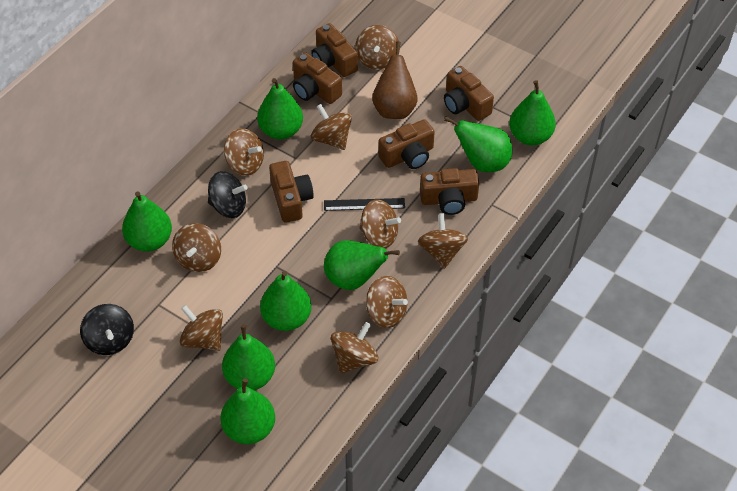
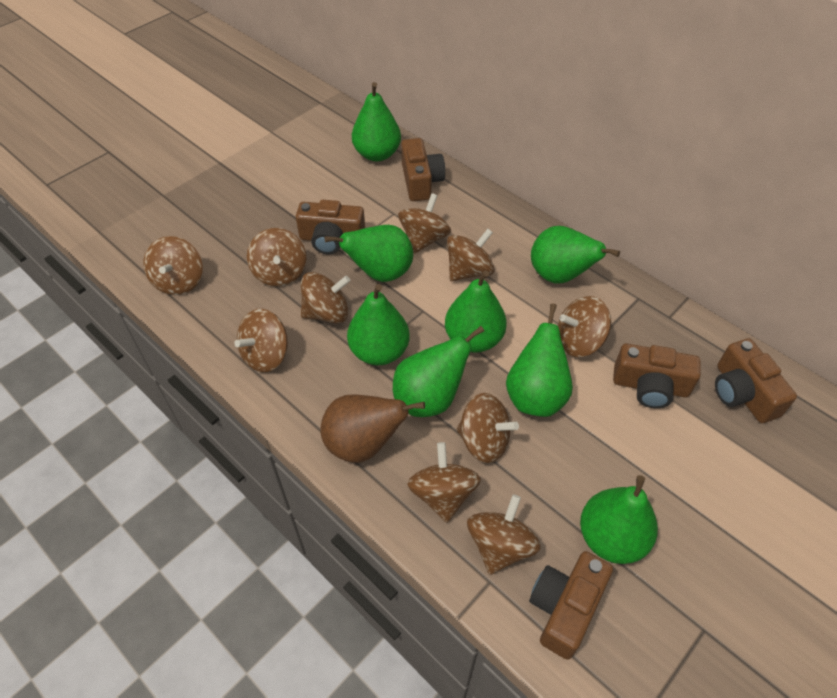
black ruler: 1 -> 0
black spinning top: 2 -> 0
brown camera: 6 -> 5
brown spinning top: 9 -> 10

